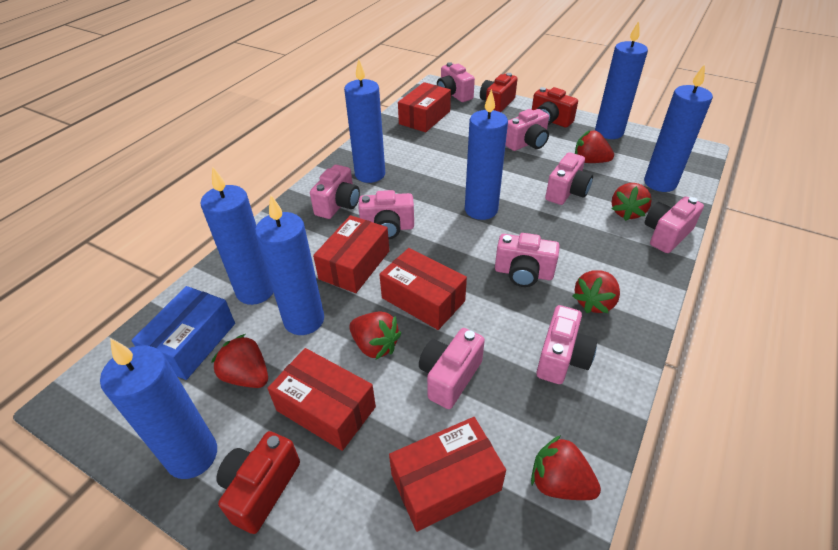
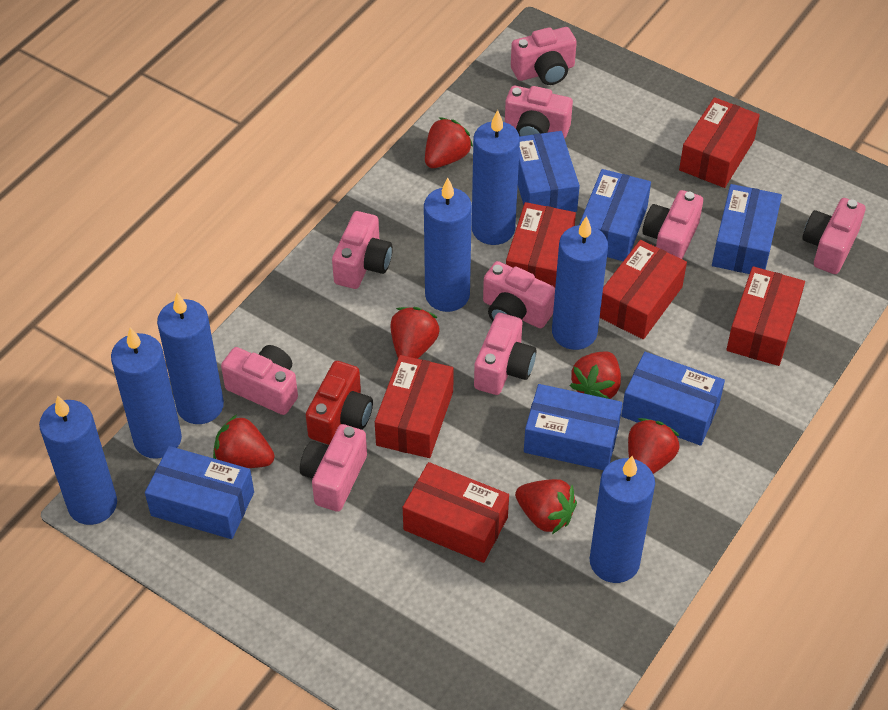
blue box: 1 -> 6
red box: 5 -> 6
red camera: 3 -> 1

